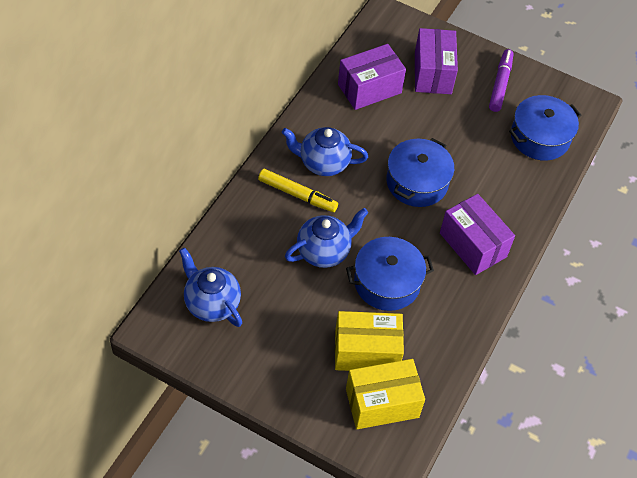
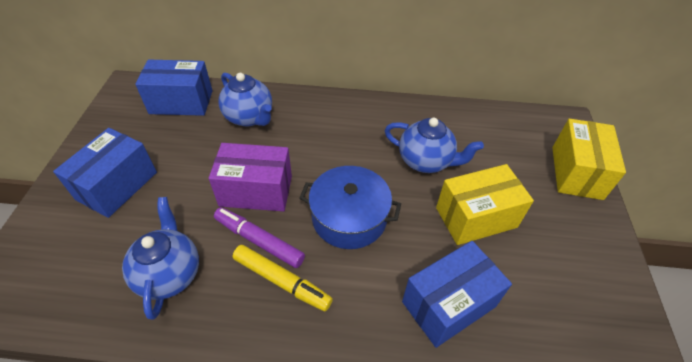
blue box: 0 -> 3
blue pot: 3 -> 1
purple box: 3 -> 1

